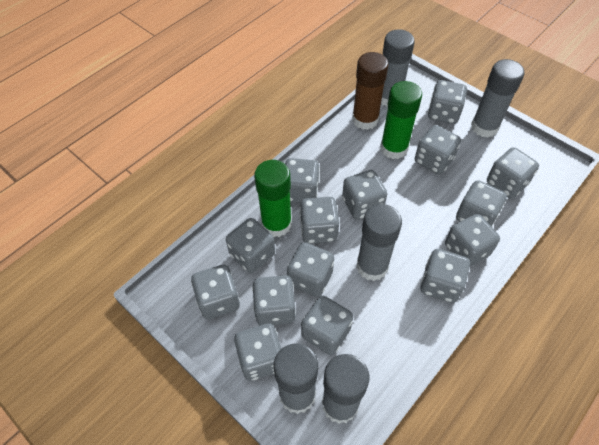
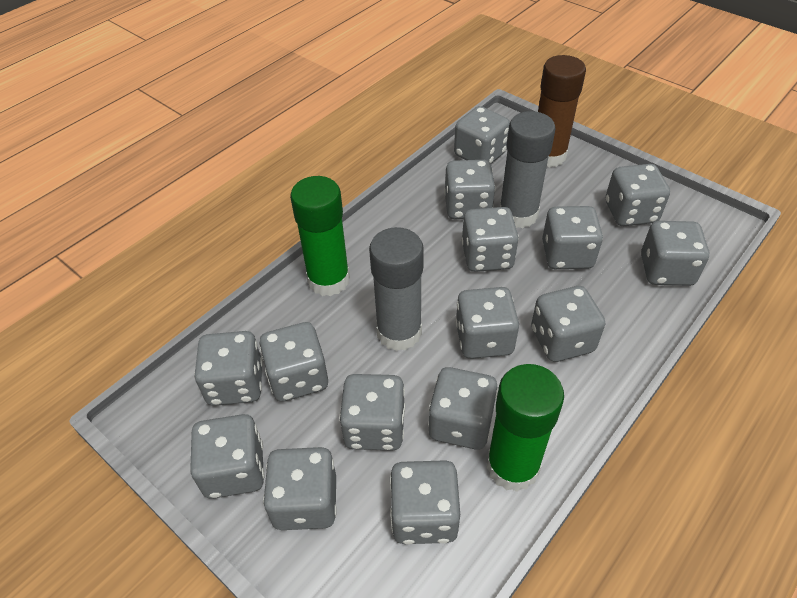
grey glue stick: 5 -> 2

